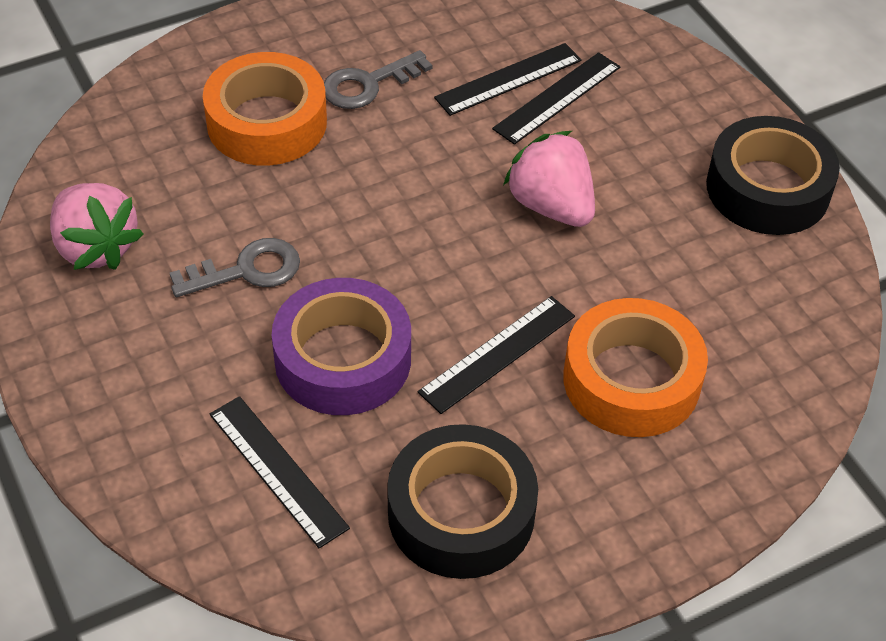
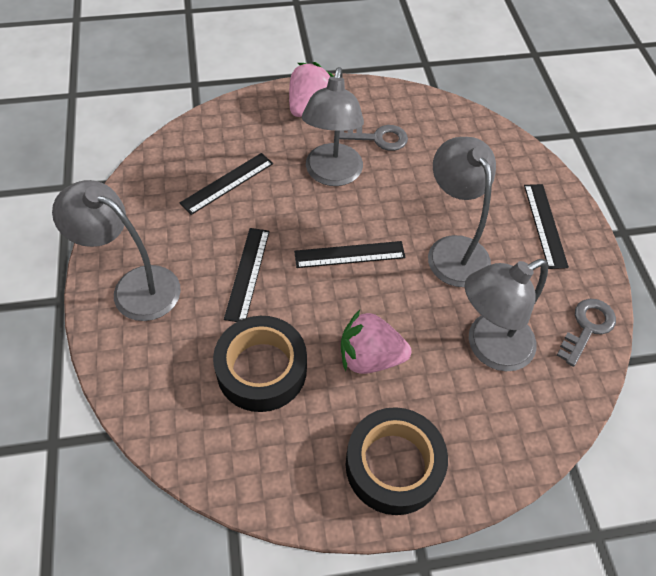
grey lamp: 0 -> 4
orange tape: 2 -> 0
purple tape: 1 -> 0

